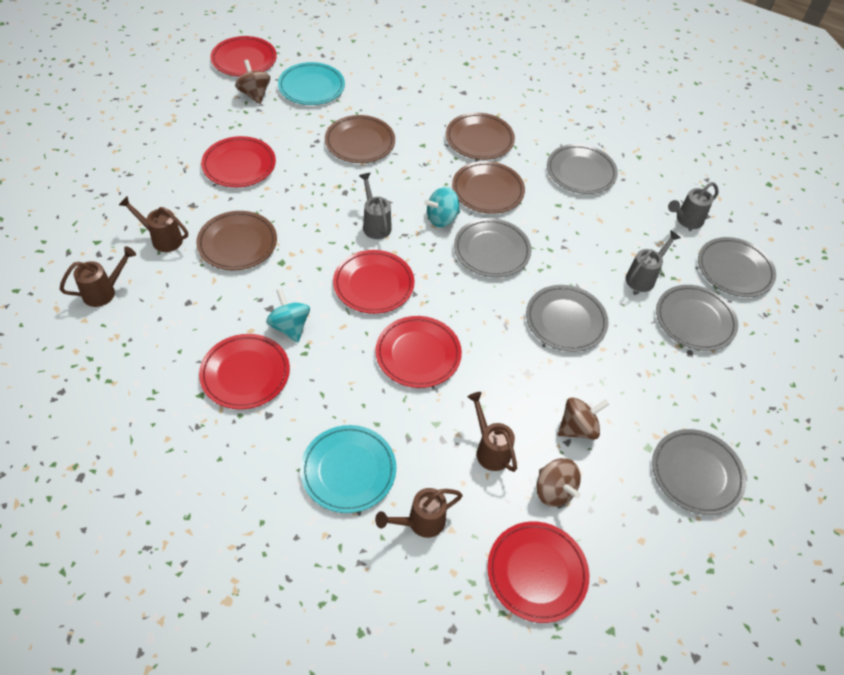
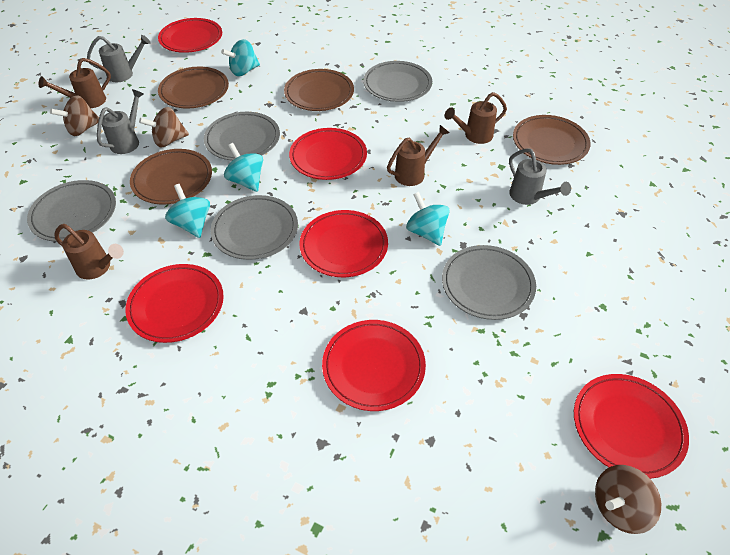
grey plate: 6 -> 5
turquoise plate: 2 -> 0
turquoise spinning top: 2 -> 4

